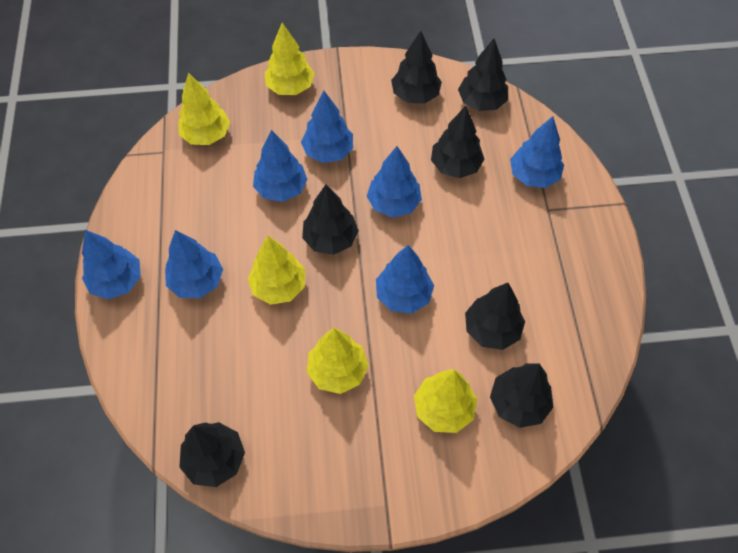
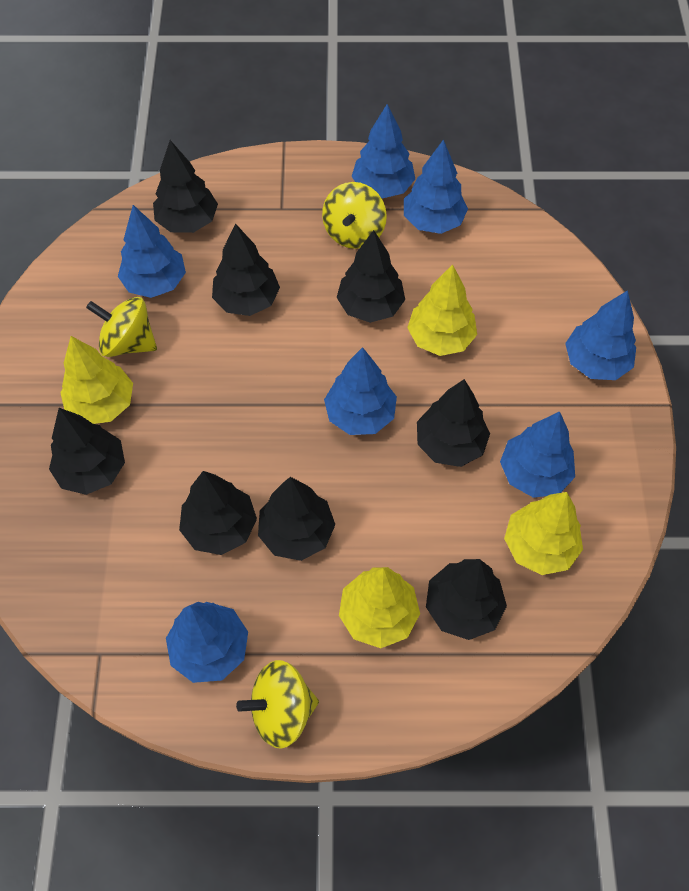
black tree: 7 -> 8
yellow spinning top: 0 -> 3
yellow tree: 5 -> 4

